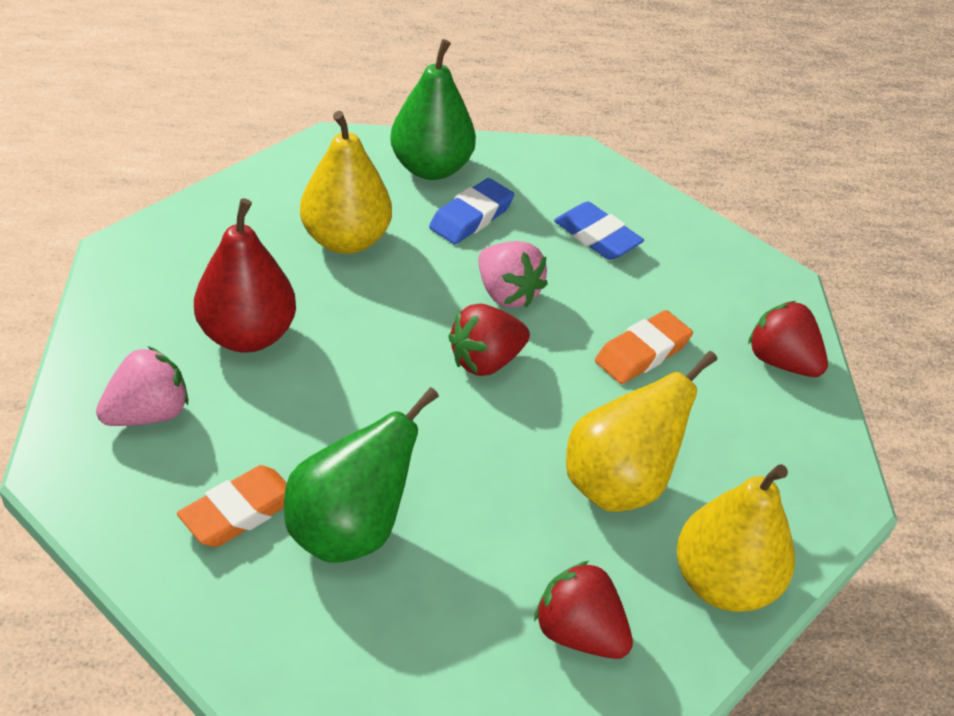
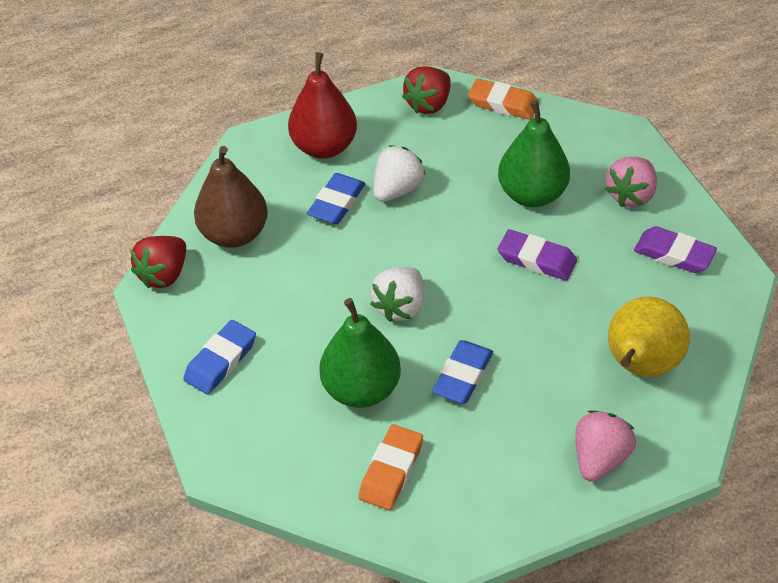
blue eraser: 2 -> 3
brown pear: 0 -> 1
purple eraser: 0 -> 2
red strawberry: 3 -> 2
white strawberry: 0 -> 2
yellow pear: 3 -> 1

